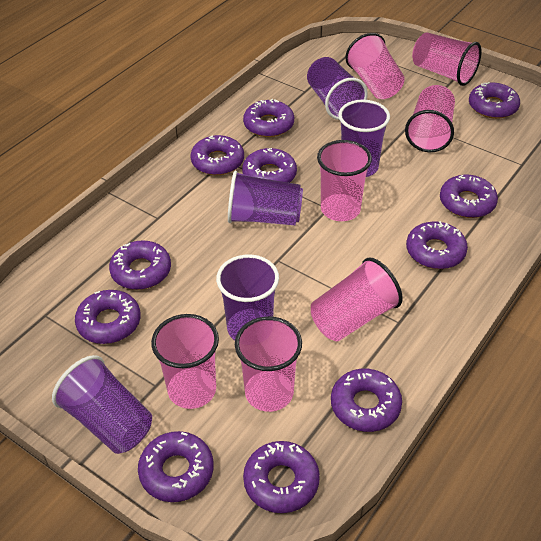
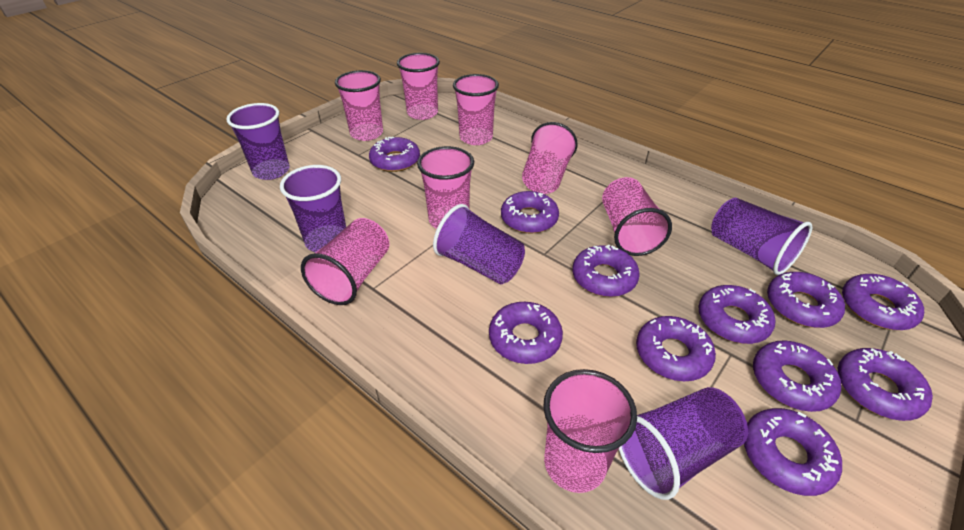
pink cup: 7 -> 8

